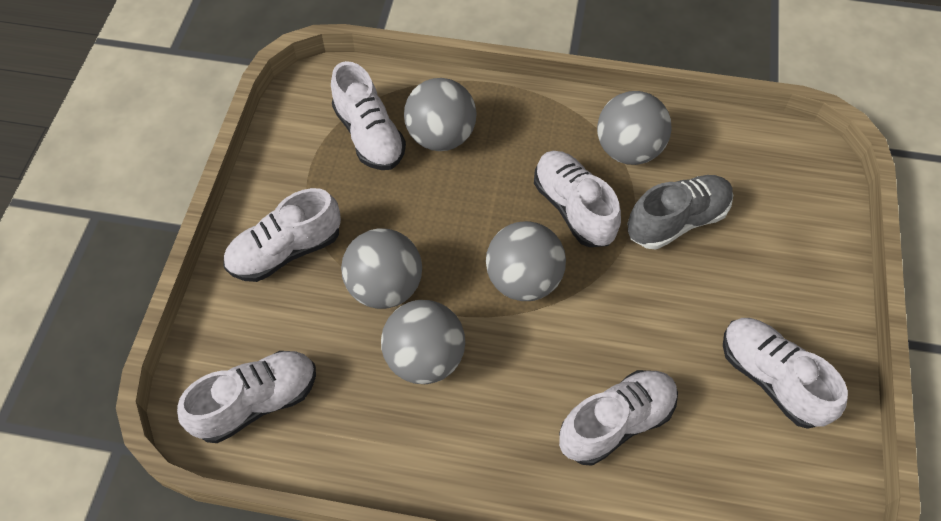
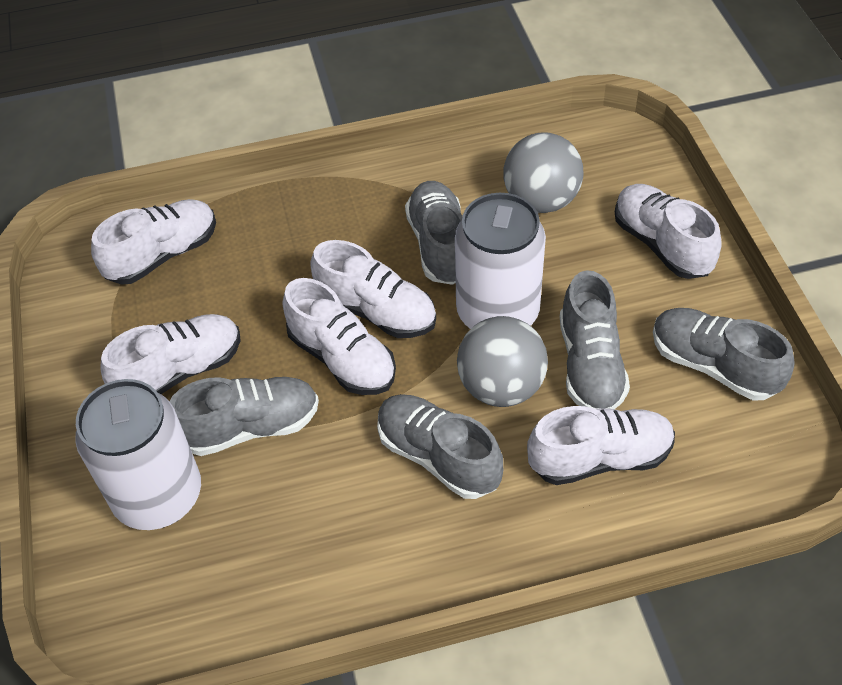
grey ball: 5 -> 2
grey shoe: 1 -> 5
white can: 0 -> 2

